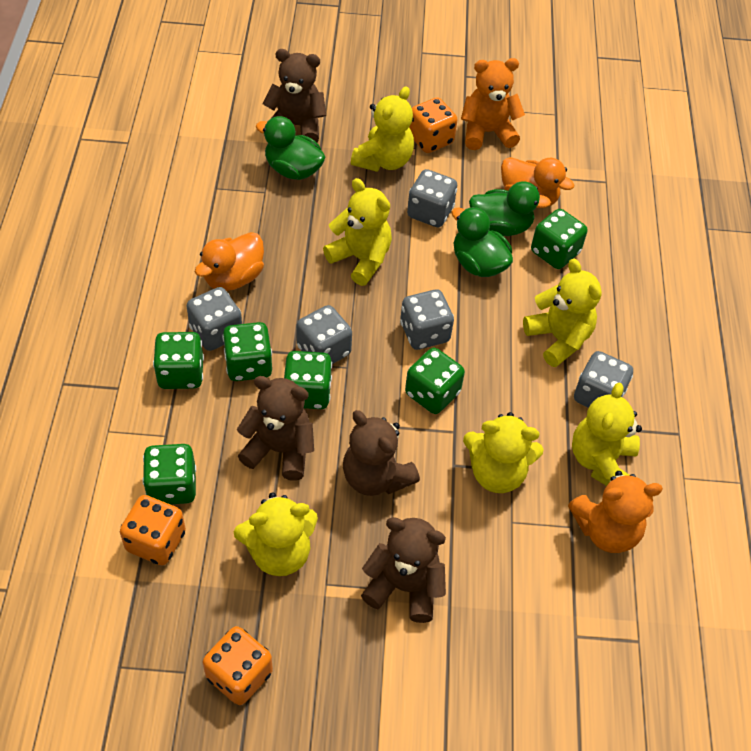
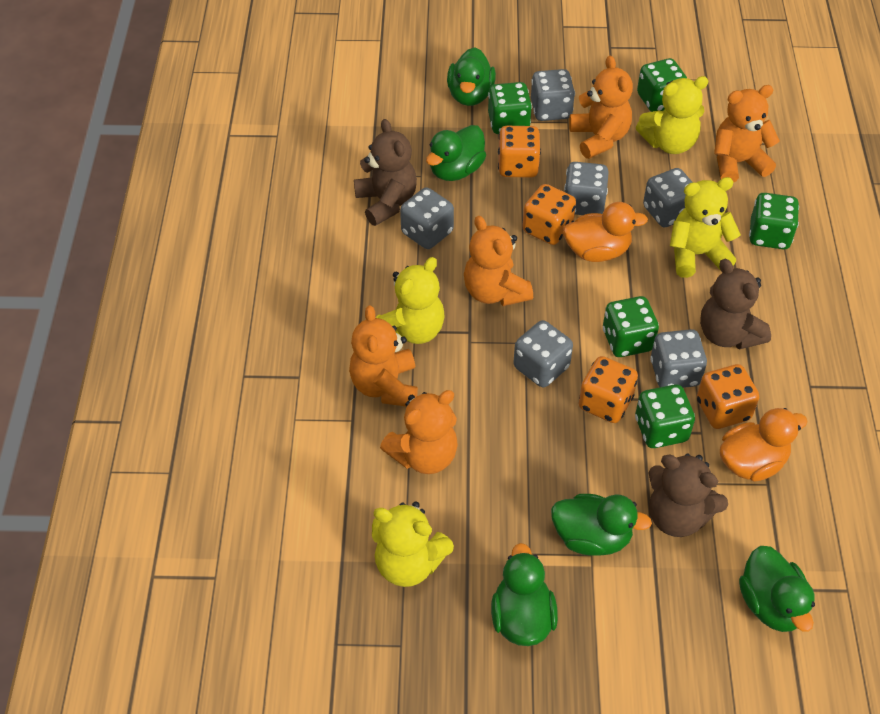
brown teddy bear: 4 -> 3
green dice: 6 -> 5
green duck: 3 -> 5
grey dice: 5 -> 6
orange dice: 3 -> 4
orange teddy bear: 2 -> 5
yellow teddy bear: 6 -> 4

